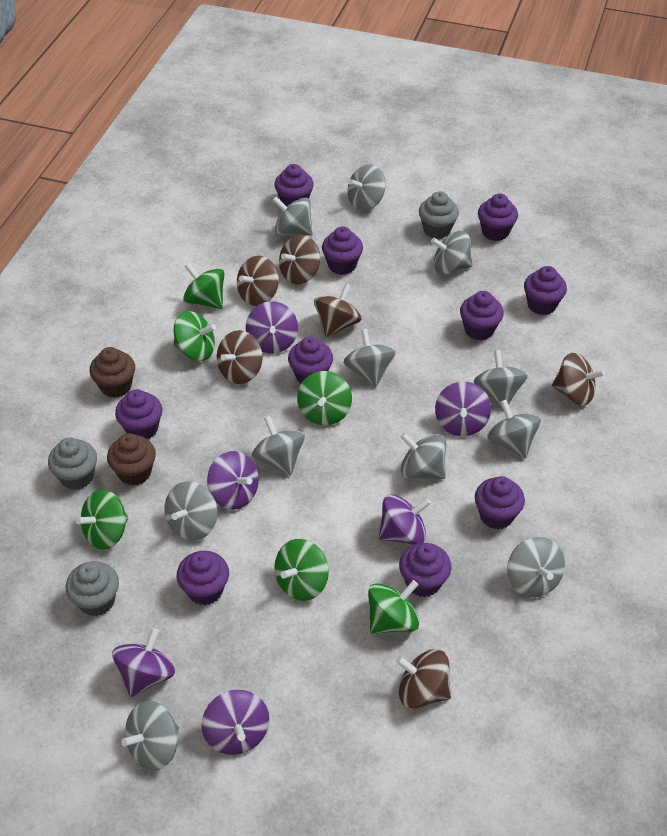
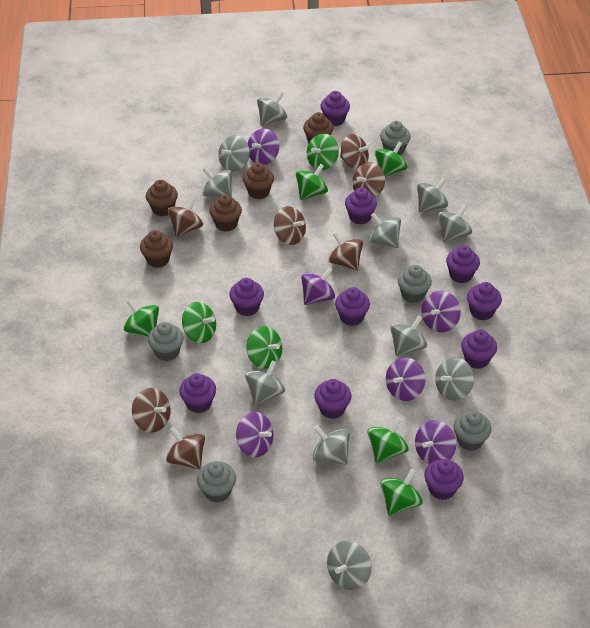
brown cupcake: 2 -> 5
brown spinning top: 6 -> 7
green spinning top: 6 -> 8
grey cupcake: 3 -> 5

